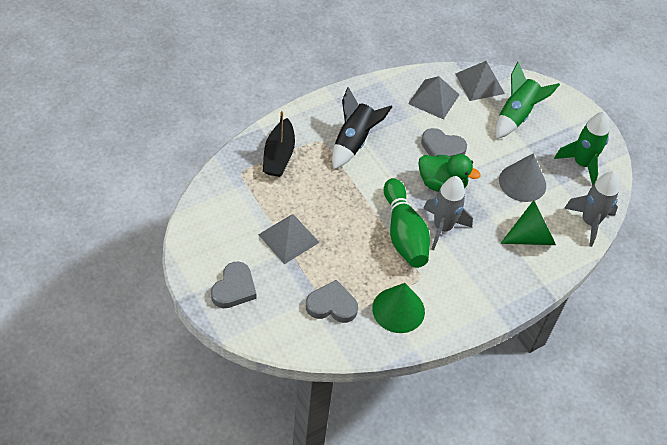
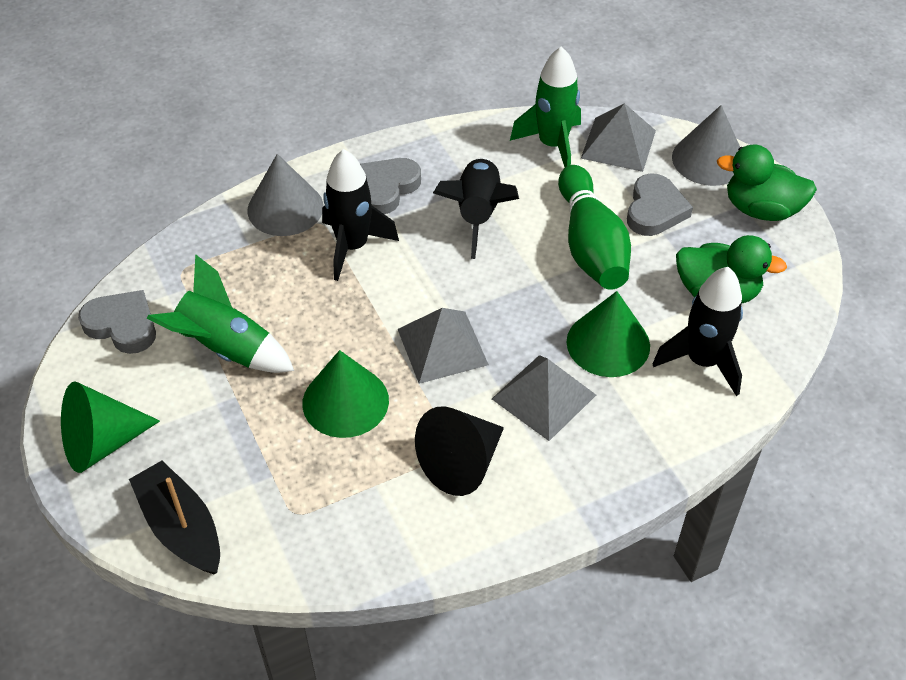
black cone: 0 -> 1
black rocket: 1 -> 3
green cone: 2 -> 3
green duck: 1 -> 2
grey cone: 1 -> 2
grey rocket: 2 -> 0

